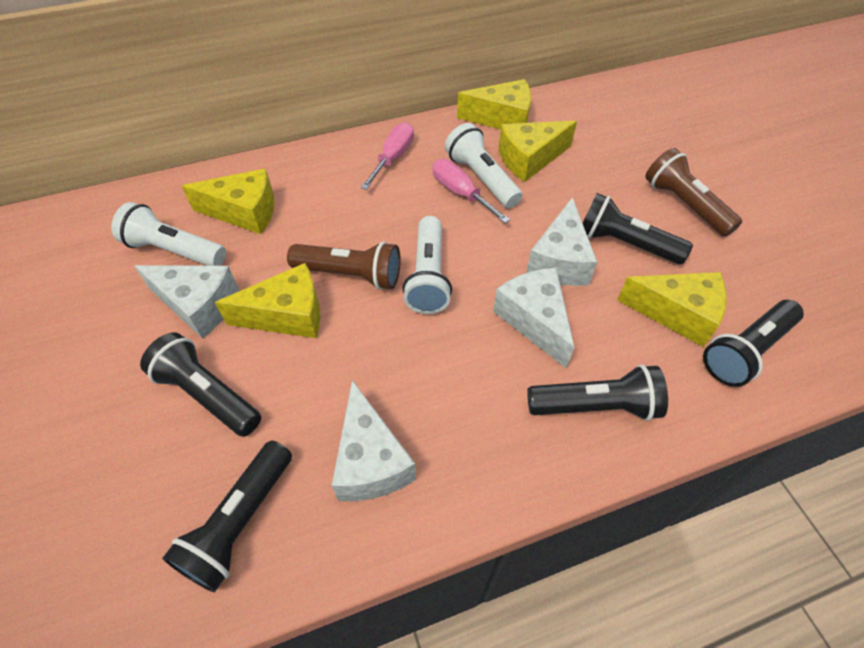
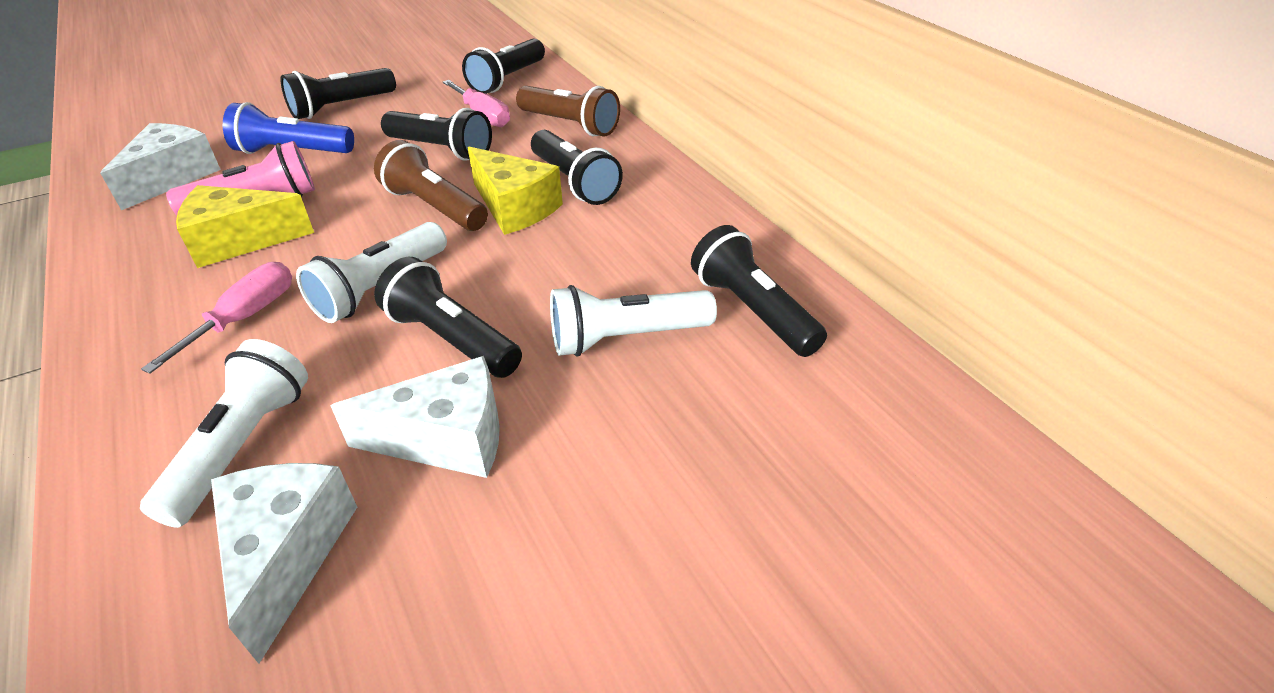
black flashlight: 5 -> 6
blue flashlight: 0 -> 1
pink flashlight: 0 -> 1
white cheese: 4 -> 3
yellow cheese: 5 -> 2

